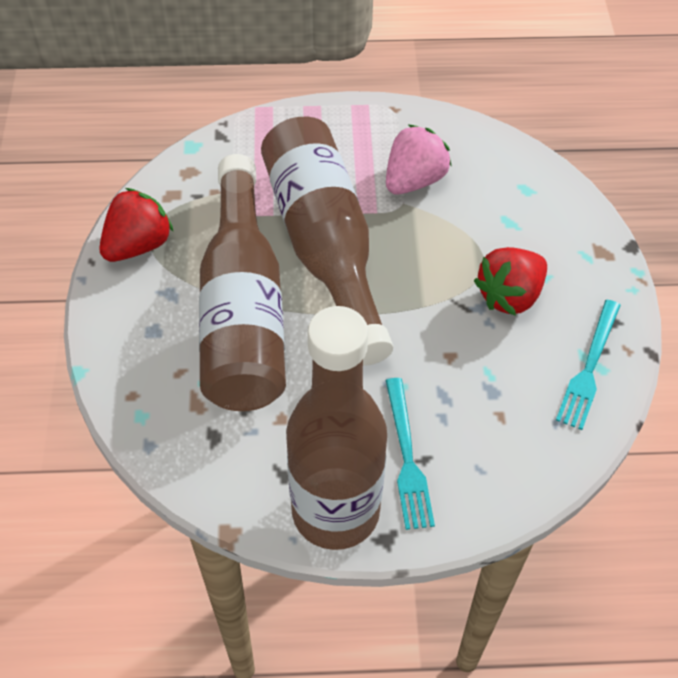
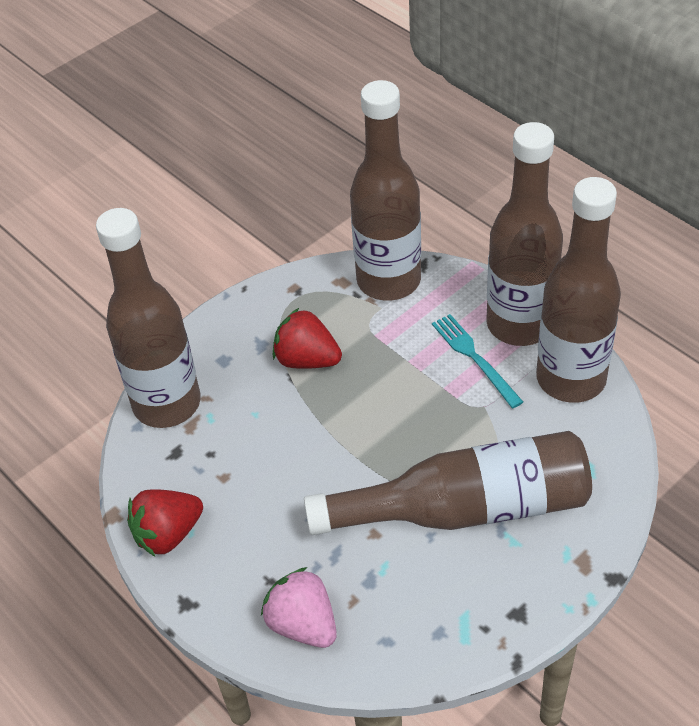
brown bottle: 3 -> 5
turquoise fork: 2 -> 1

